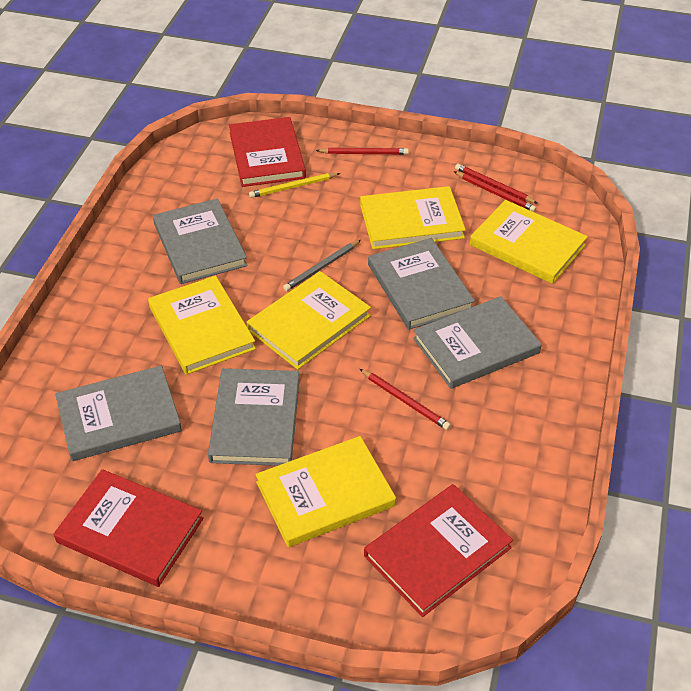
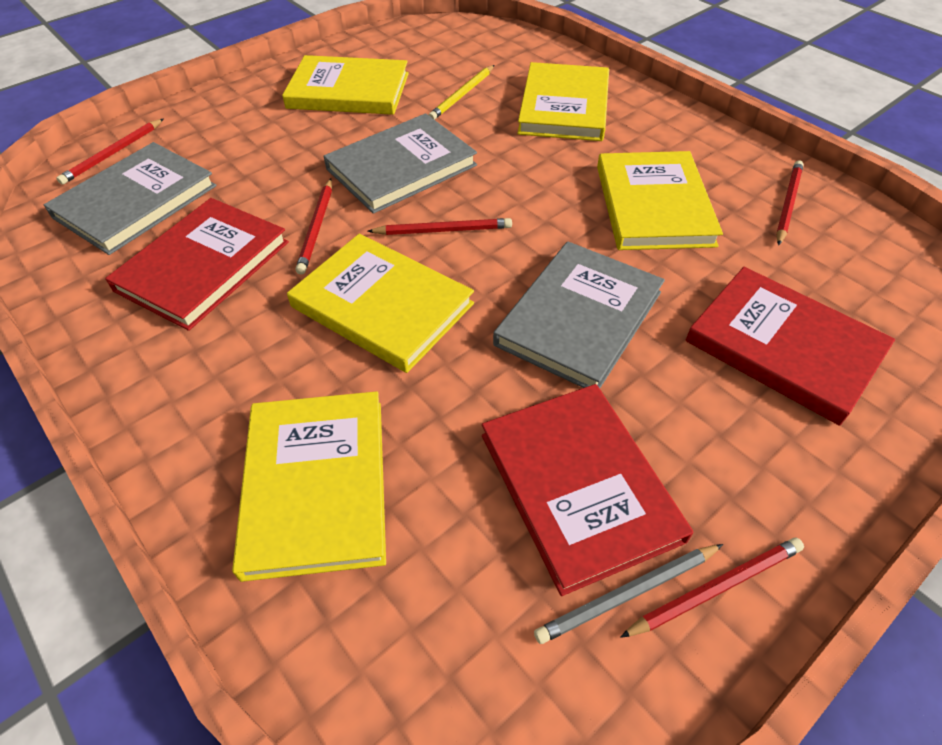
grey book: 5 -> 3
red pencil: 4 -> 5

